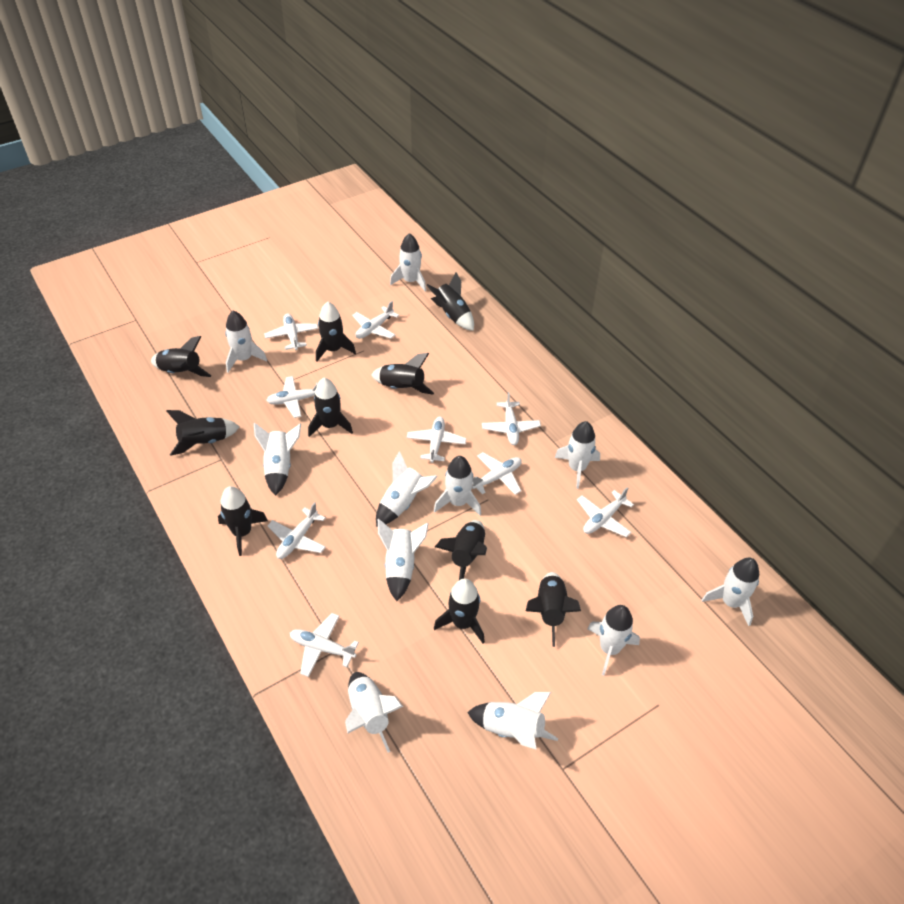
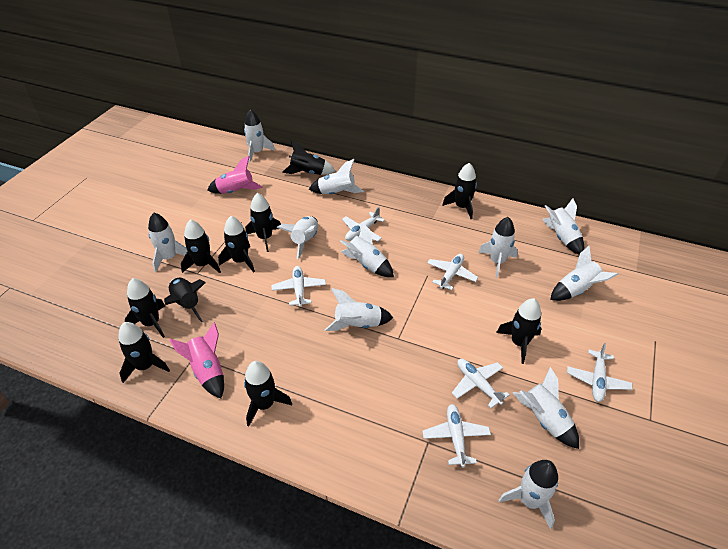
pink rocket: 0 -> 2
white plane: 9 -> 6

